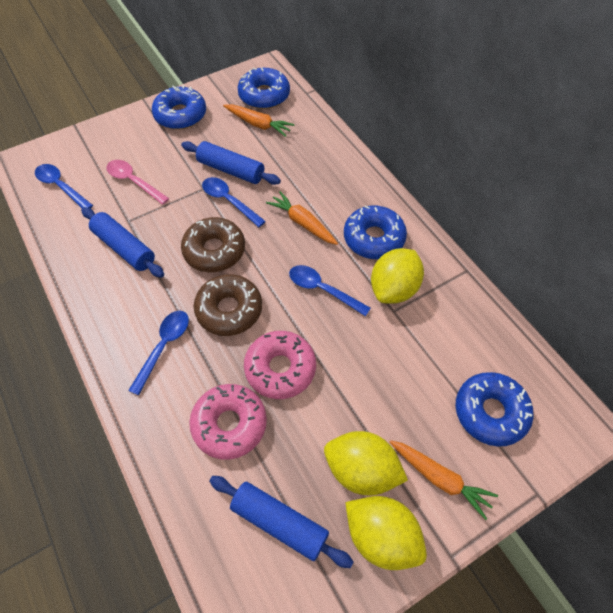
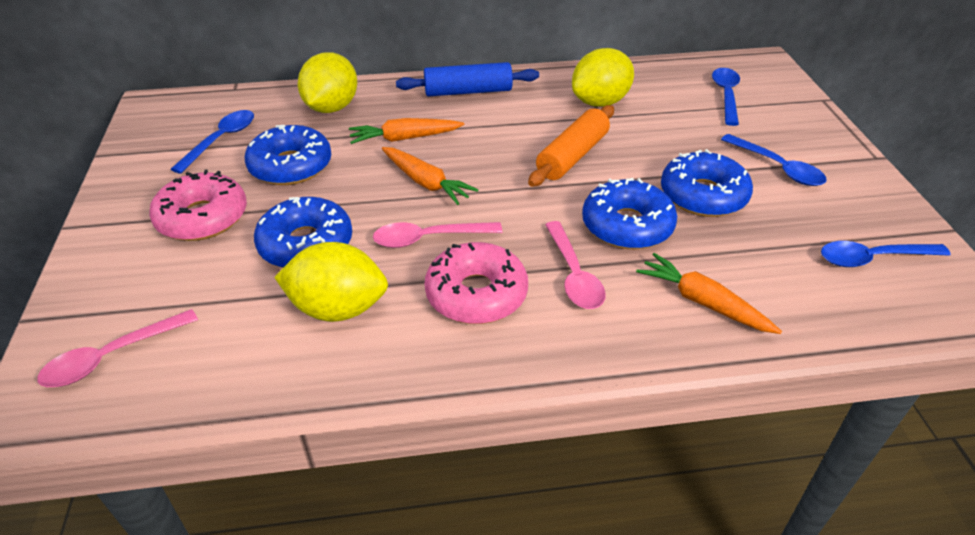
blue rolling pin: 3 -> 1
brown donut: 2 -> 0
orange rolling pin: 0 -> 1
pink spoon: 1 -> 3

